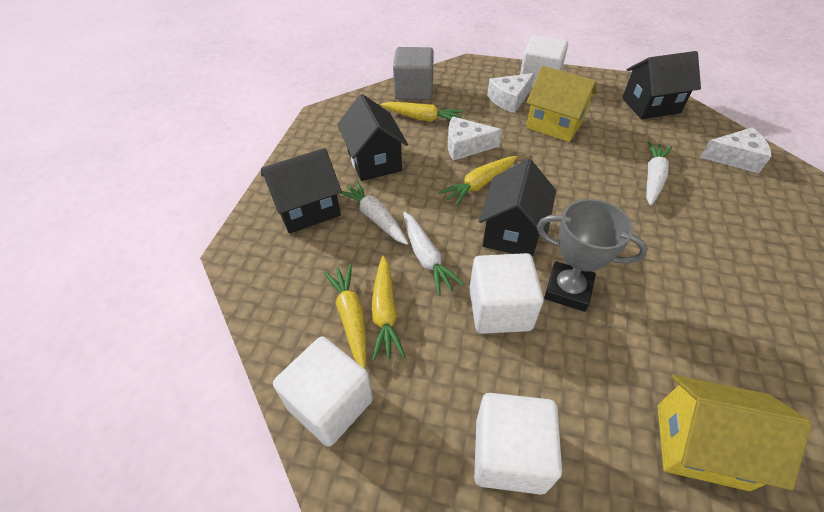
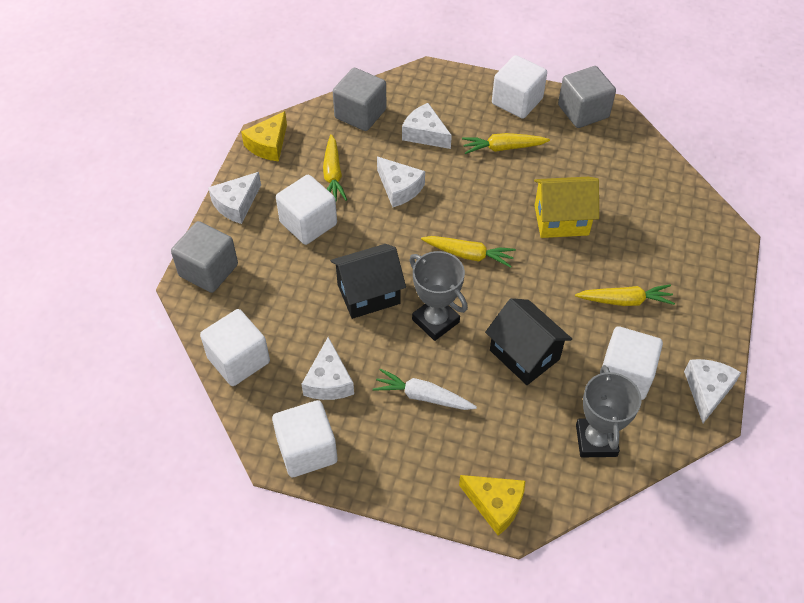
black house: 4 -> 2
grey cube: 1 -> 3
grey trophy: 1 -> 2
white carrot: 3 -> 1
white cheese: 3 -> 5
white cube: 4 -> 5
yellow cheese: 0 -> 2
yellow house: 2 -> 1

